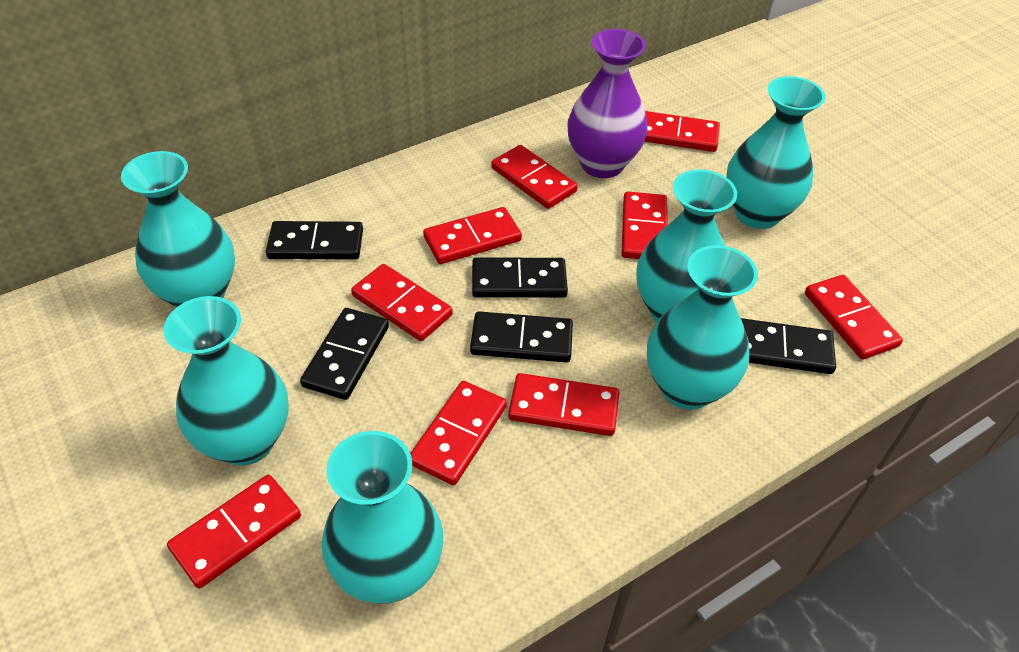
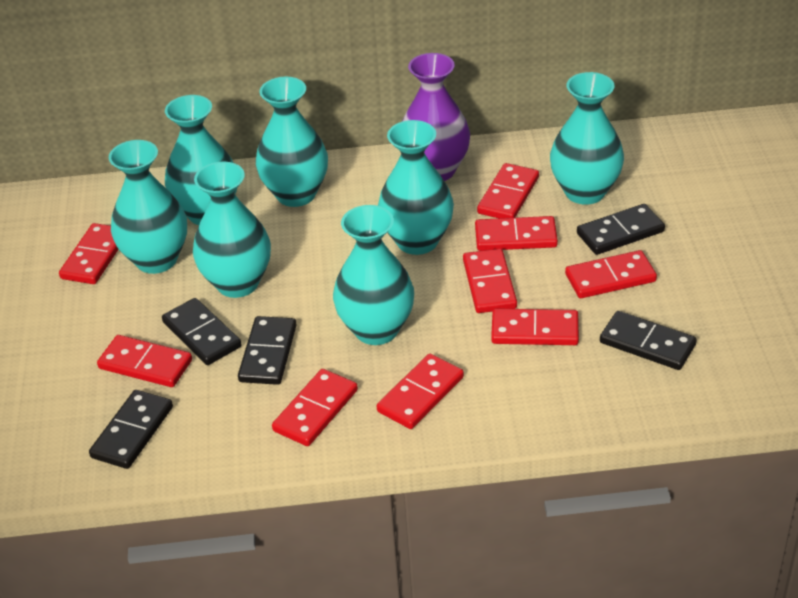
turquoise vase: 6 -> 7

